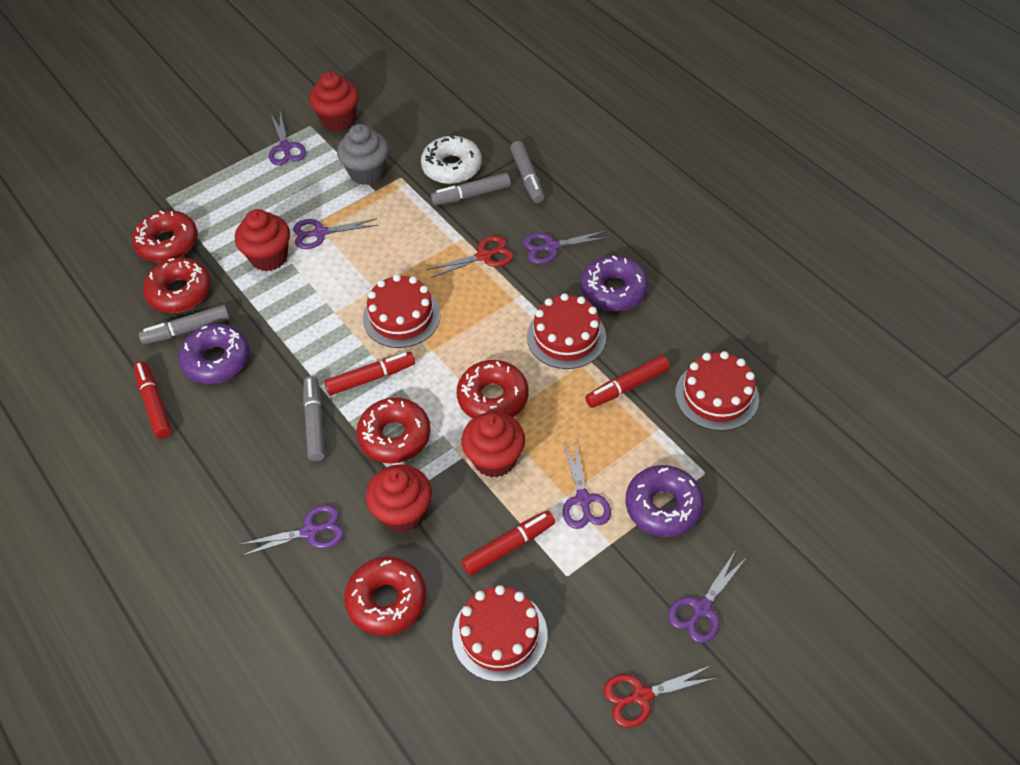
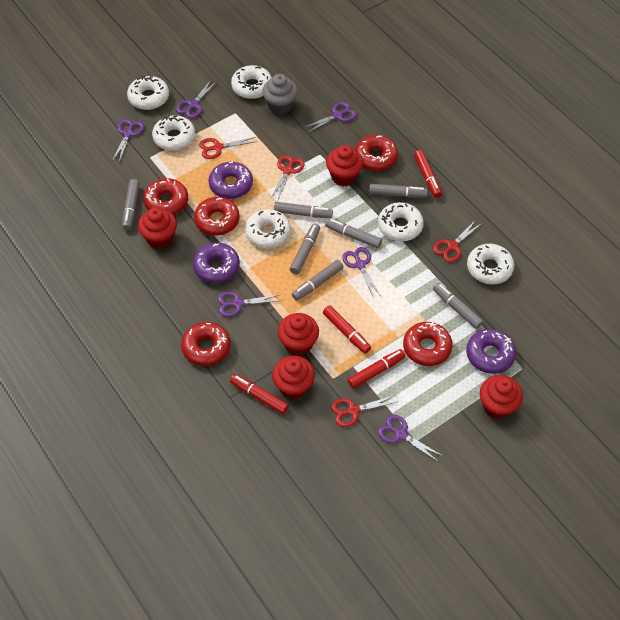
grey marker: 4 -> 7
red cake: 4 -> 0
red cupcake: 4 -> 5
red scissors: 2 -> 4
white donut: 1 -> 6

